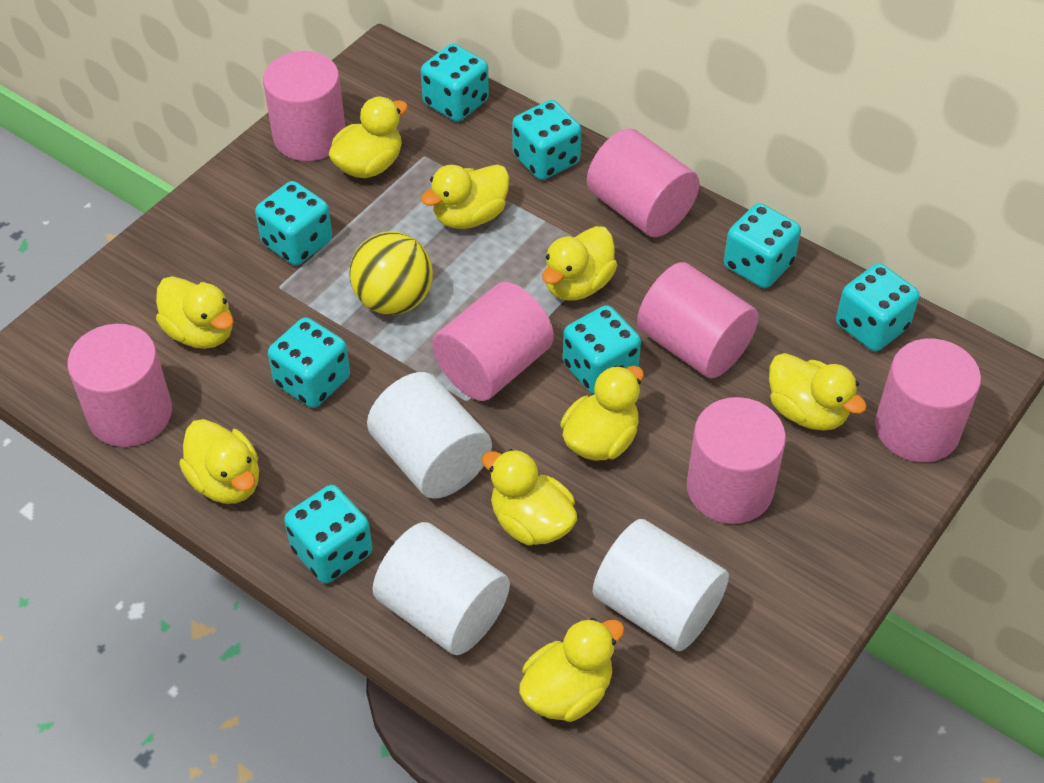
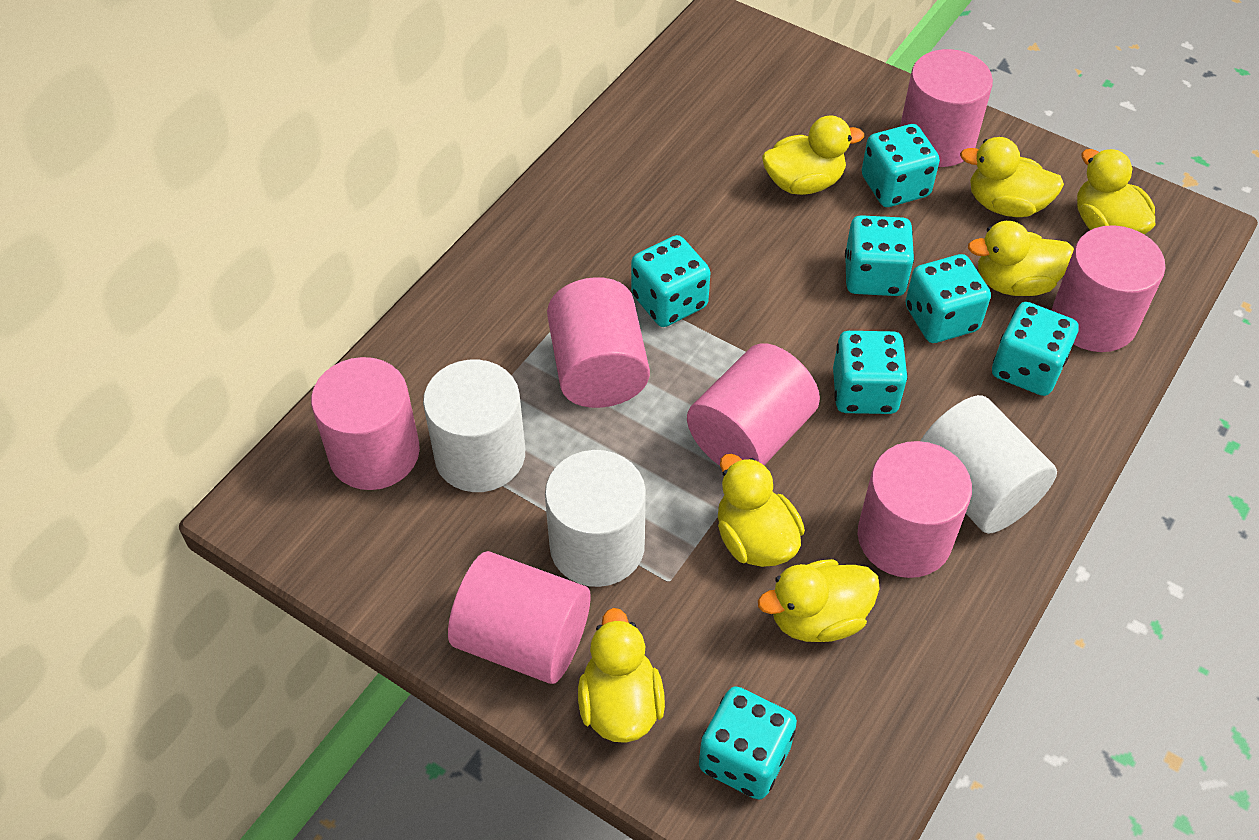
turquoise dice: 8 -> 7
yellow ball: 1 -> 0
yellow duck: 9 -> 7

